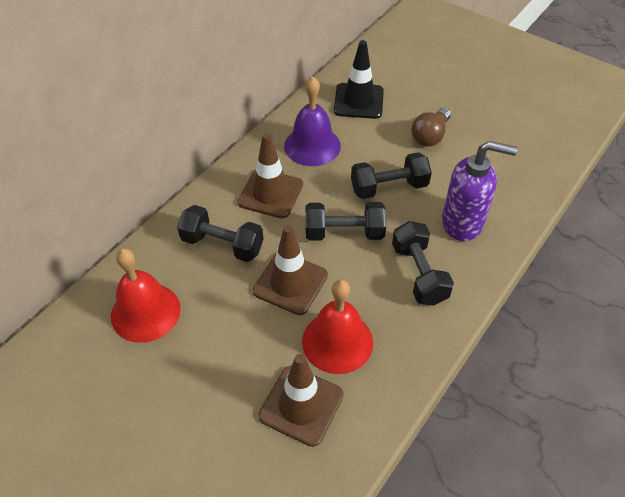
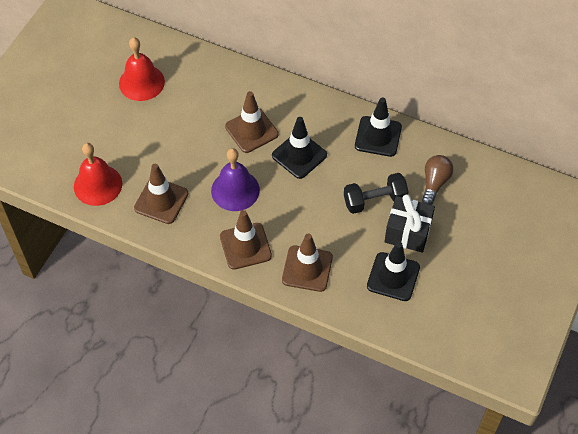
black dumbbell: 4 -> 1
black gift: 0 -> 1
black traffic cone: 1 -> 3
brown traffic cone: 3 -> 4
purple soap dispenser: 1 -> 0

